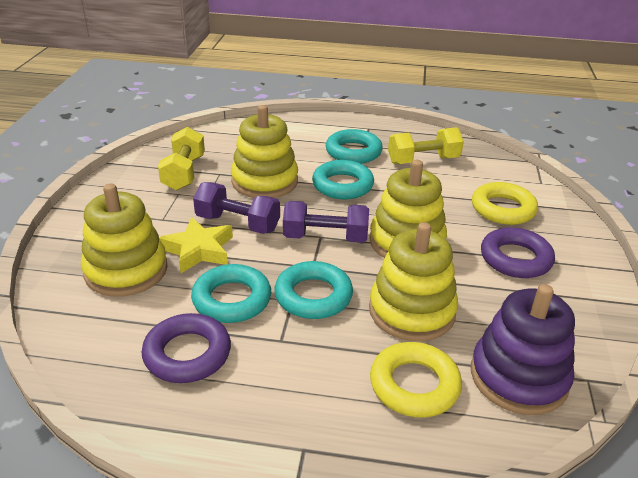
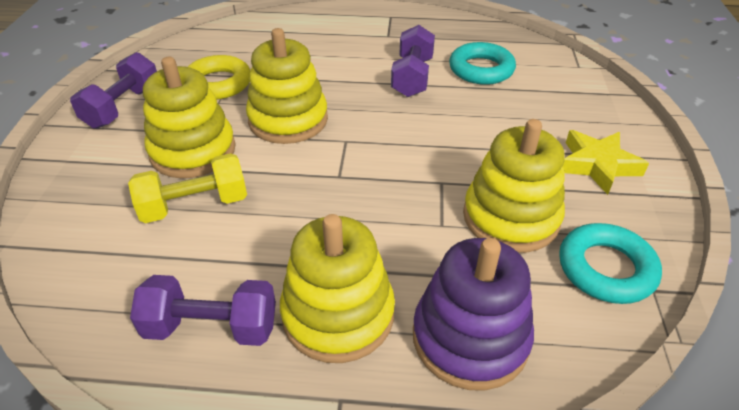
purple dumbbell: 2 -> 3
purple ring: 2 -> 0
turquoise ring: 4 -> 2
yellow dumbbell: 2 -> 1
yellow ring: 2 -> 1

